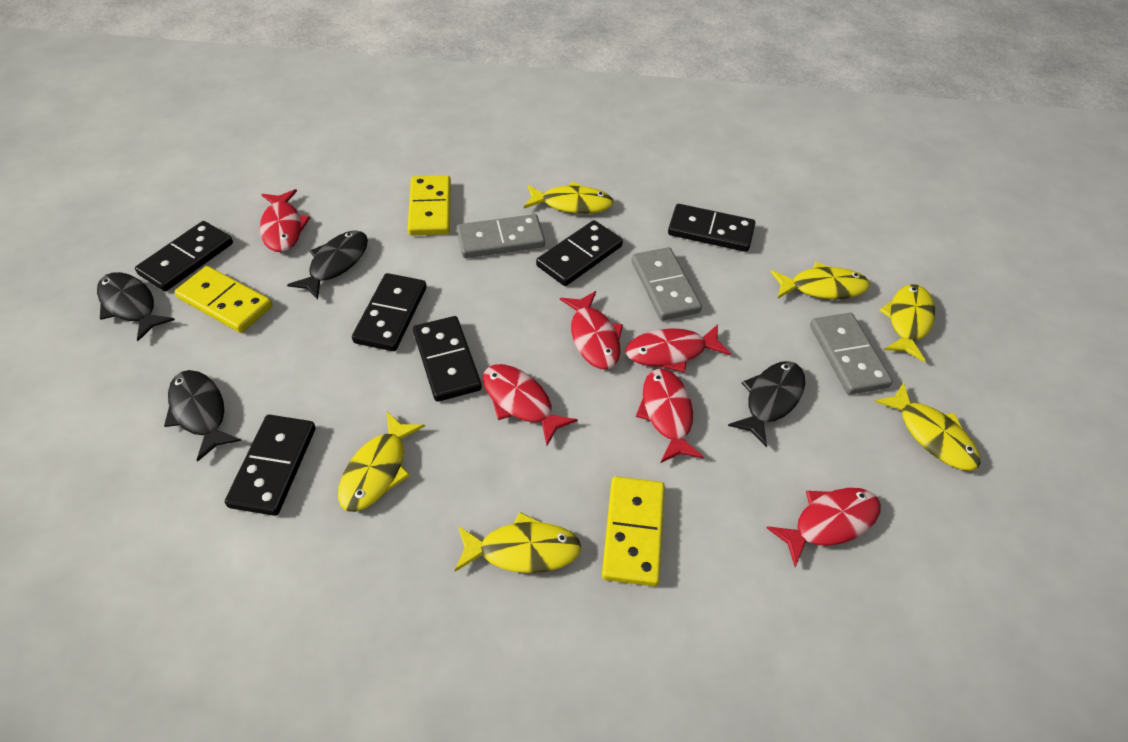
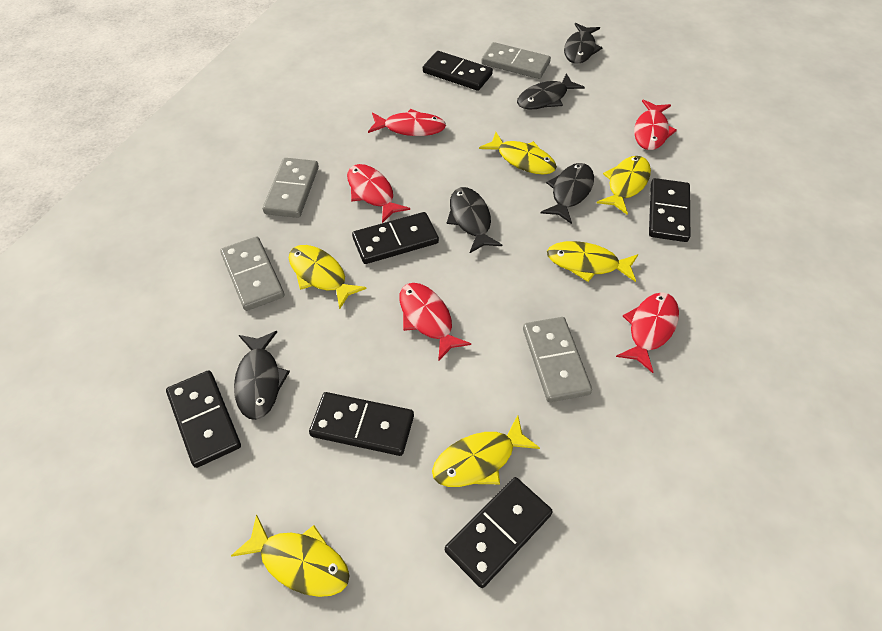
black fish: 4 -> 5
grey domino: 3 -> 4
red fish: 6 -> 5
yellow domino: 3 -> 0

